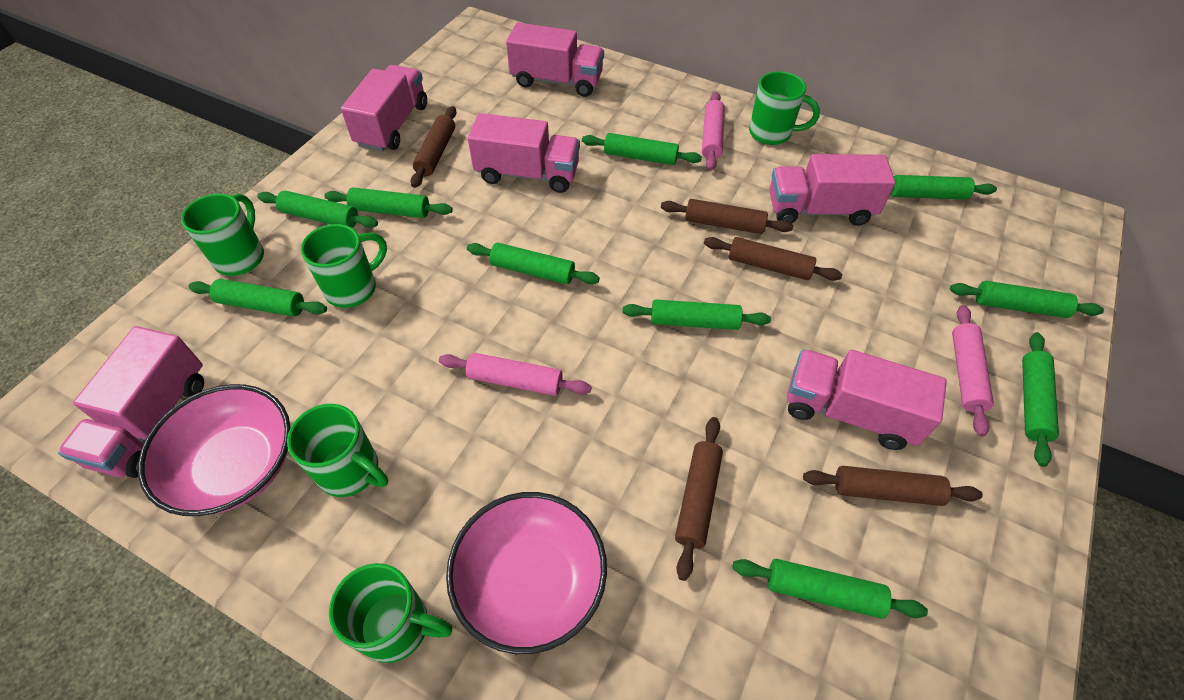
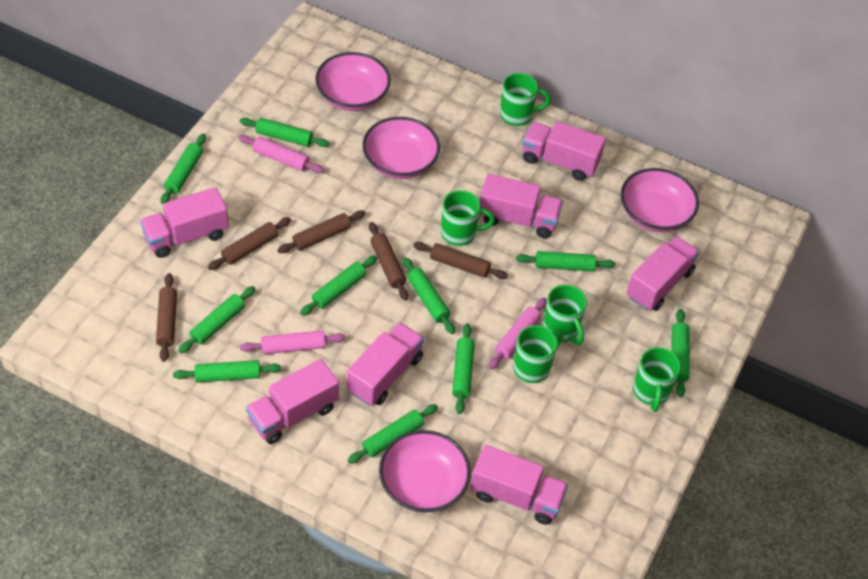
pink bowl: 2 -> 4
pink truck: 6 -> 7

